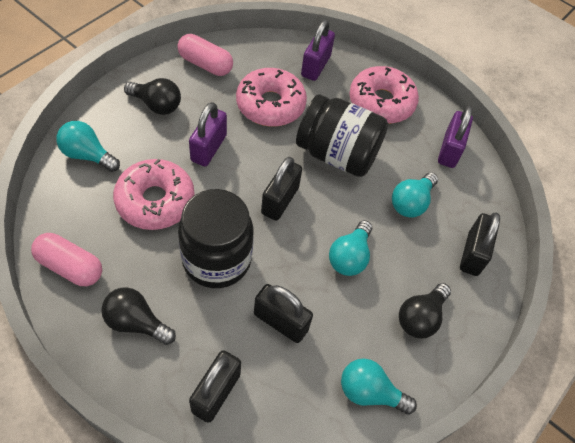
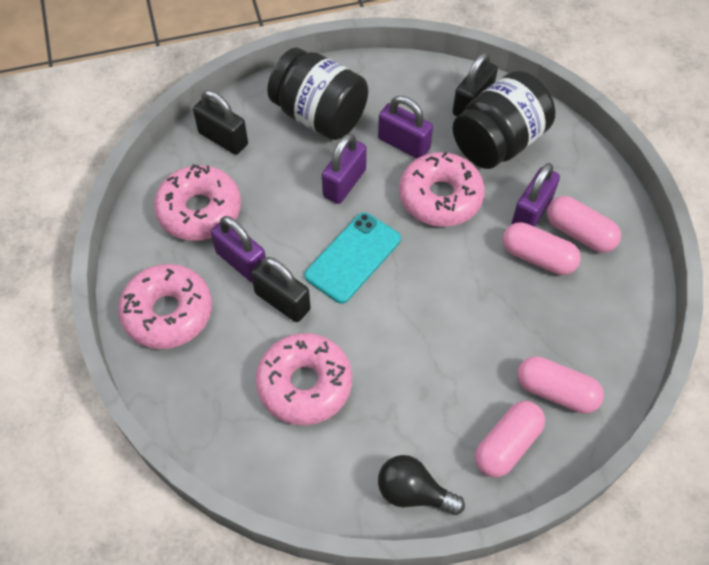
black light bulb: 3 -> 1
black padlock: 4 -> 3
pink capsule: 2 -> 4
pink donut: 3 -> 4
purple padlock: 3 -> 4
turquoise light bulb: 4 -> 0
turquoise phone: 0 -> 1

